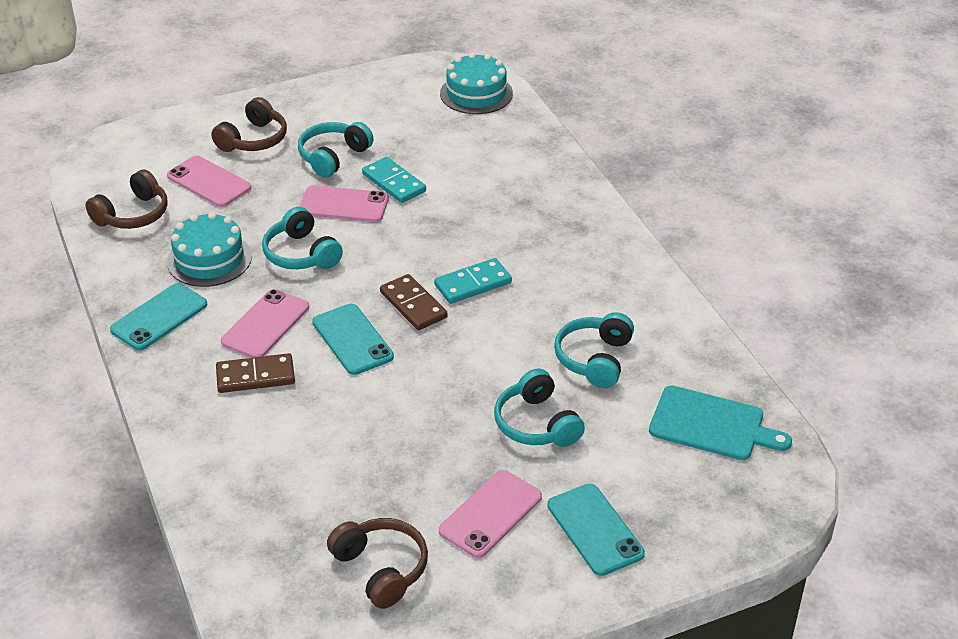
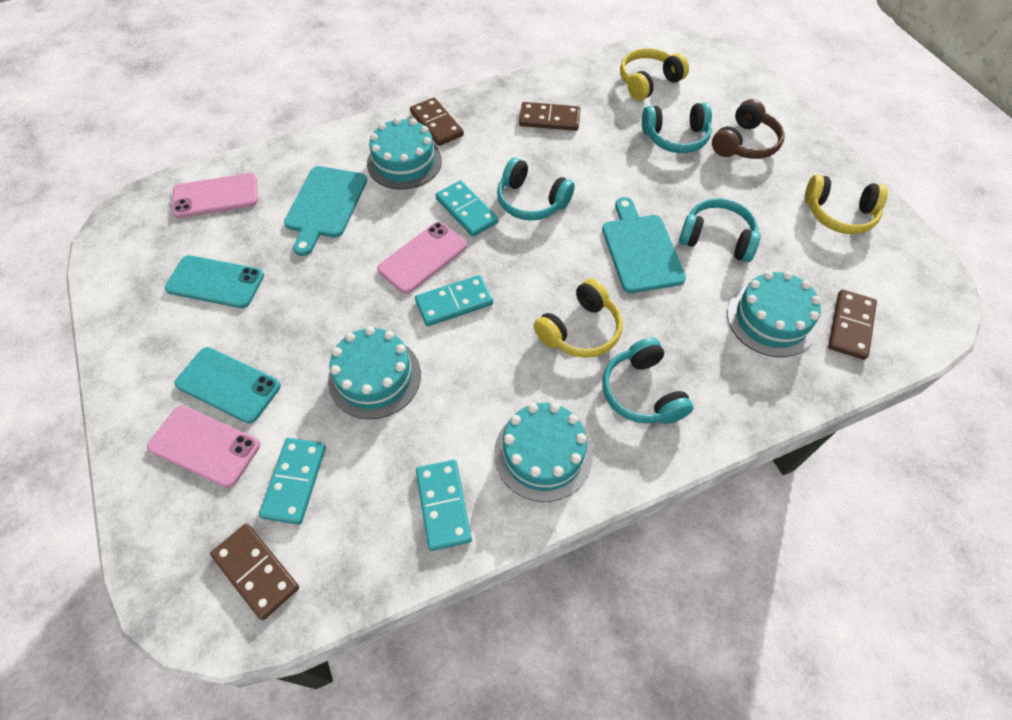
brown domino: 2 -> 4
brown headphones: 3 -> 1
pink phone: 4 -> 3
turquoise cake: 2 -> 4
turquoise cutting board: 1 -> 2
turquoise domino: 2 -> 4
turquoise phone: 3 -> 2
yellow headphones: 0 -> 3

